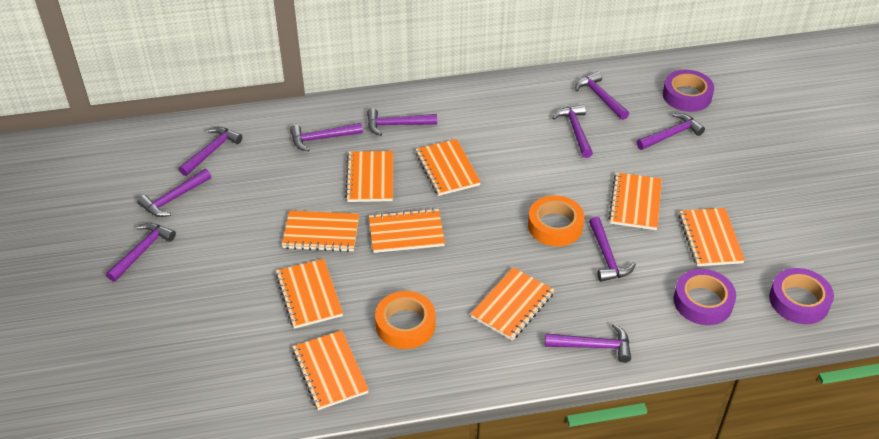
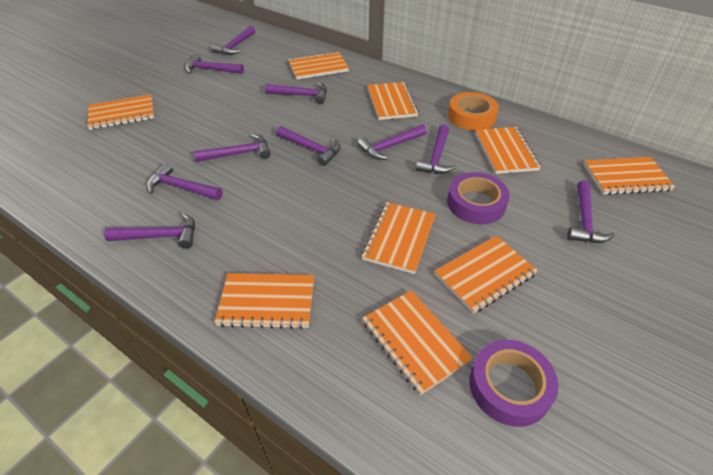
orange tape: 2 -> 1
purple tape: 3 -> 2

